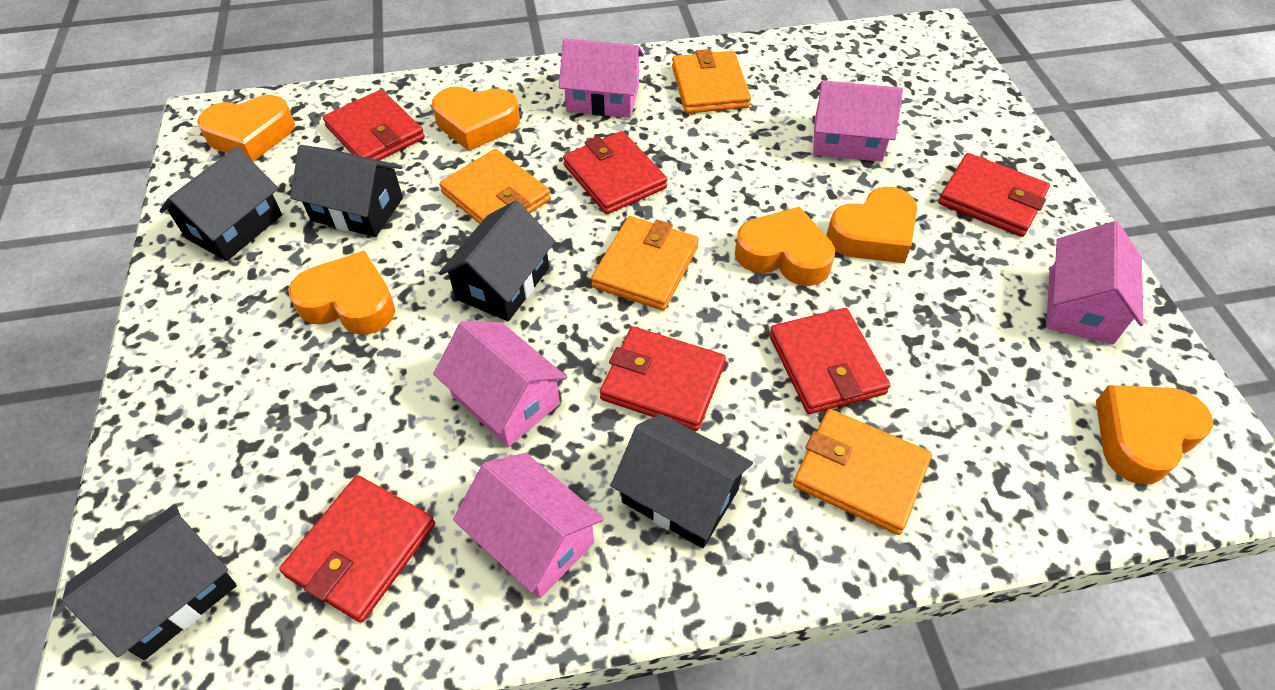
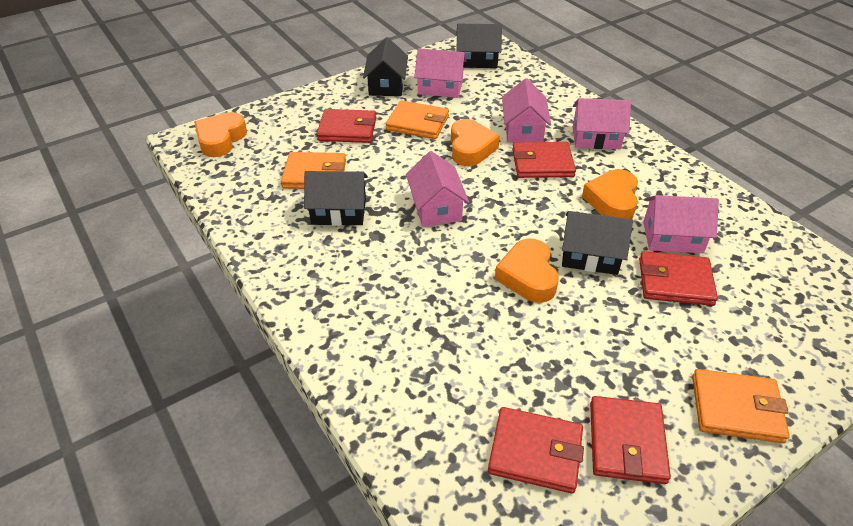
black house: 5 -> 4
orange heart: 6 -> 4
orange wallet: 4 -> 3
red wallet: 6 -> 5

